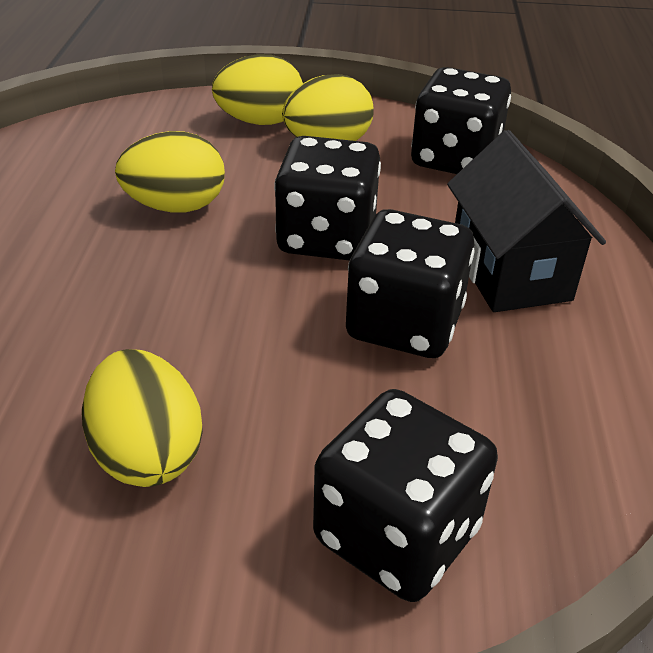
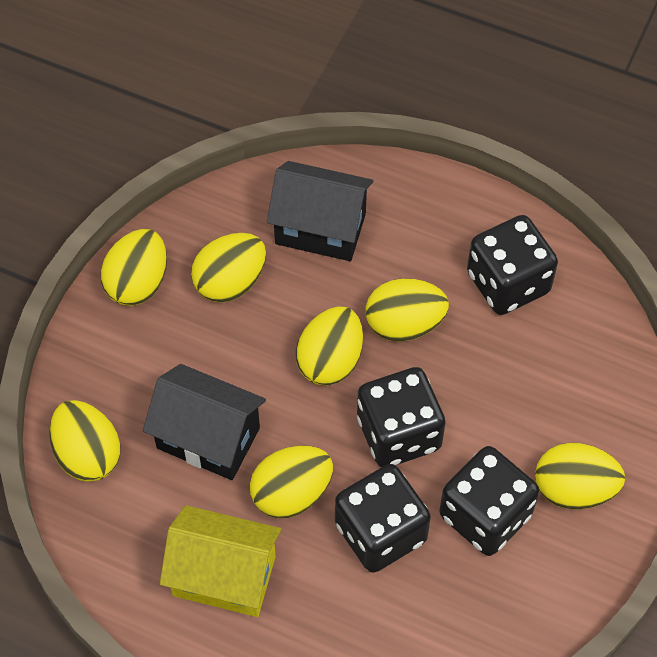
black house: 1 -> 2
yellow egg: 4 -> 7
yellow house: 0 -> 1

